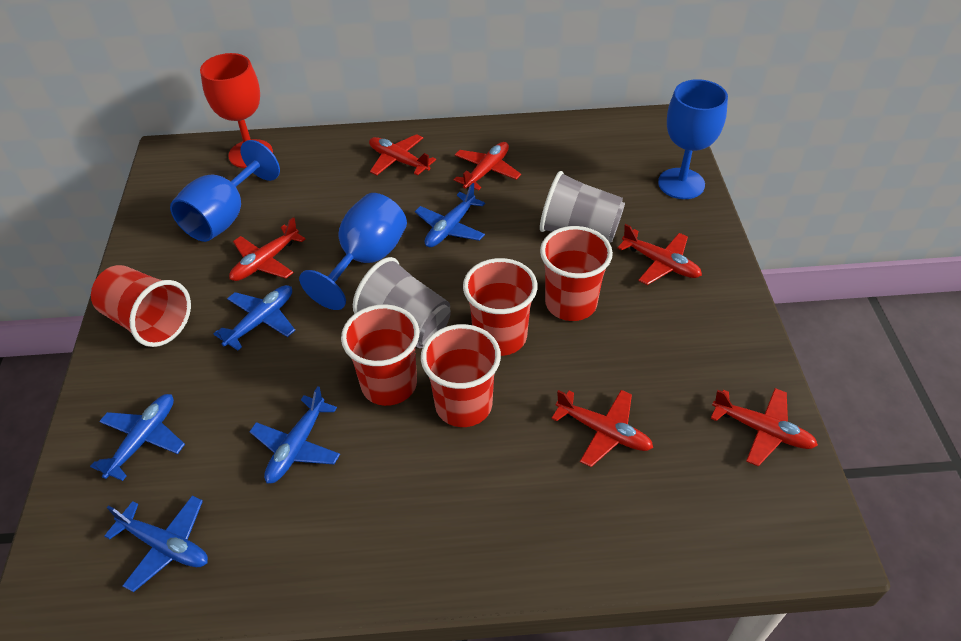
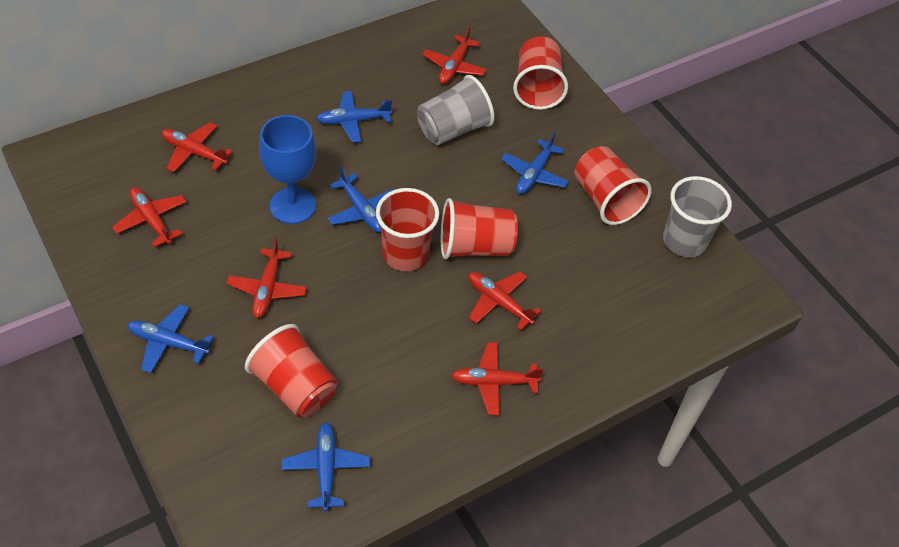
blue goblet: 3 -> 1
red goblet: 1 -> 0

